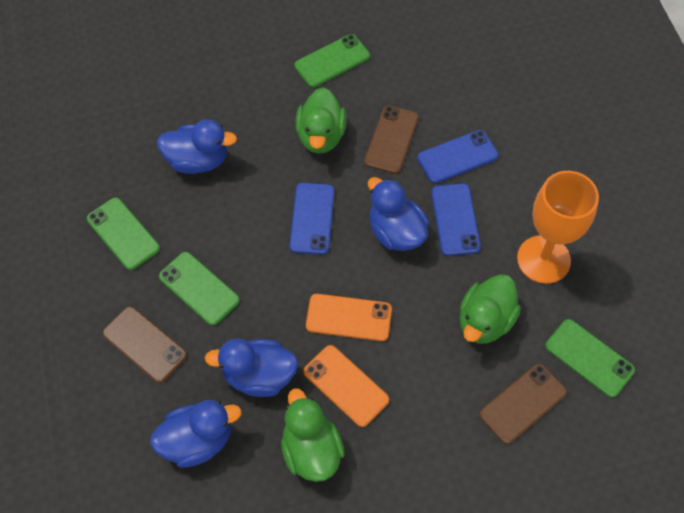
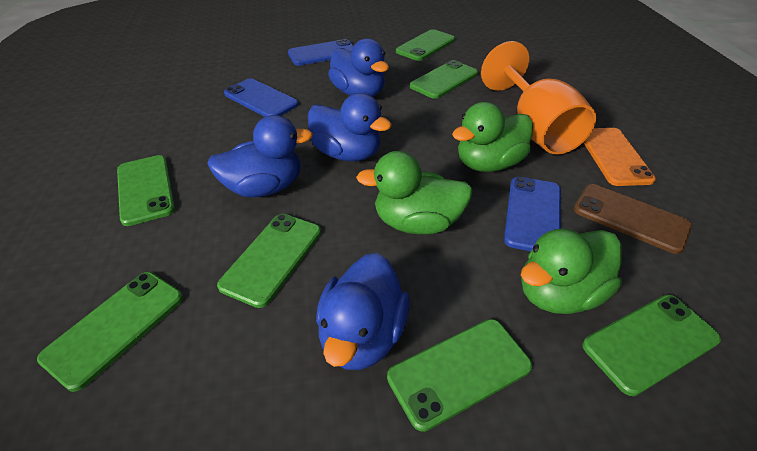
brown phone: 3 -> 1
green phone: 4 -> 7
orange phone: 2 -> 1

